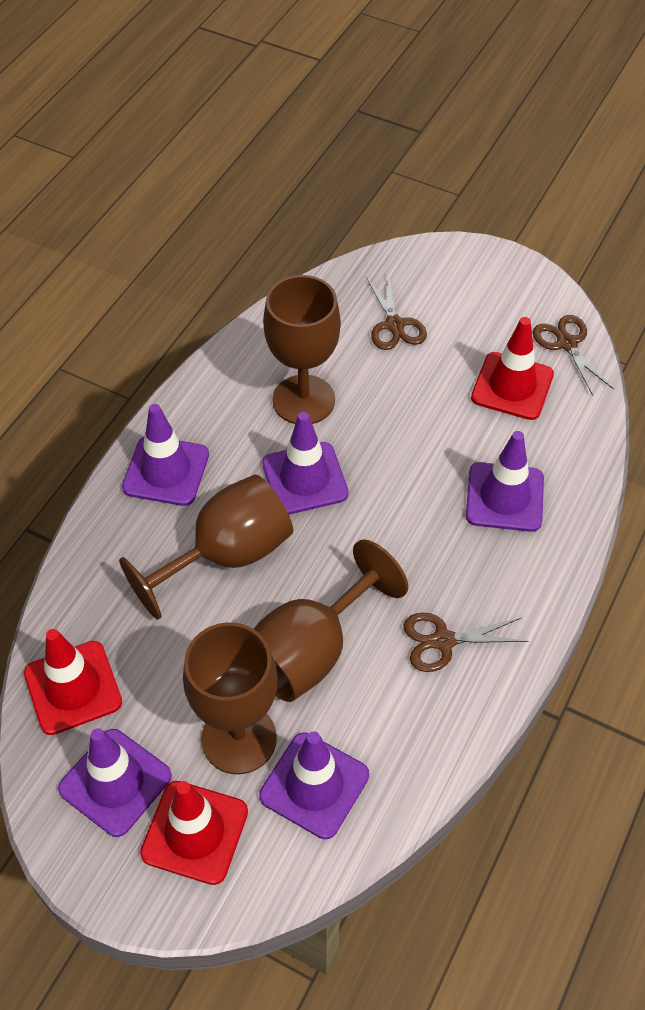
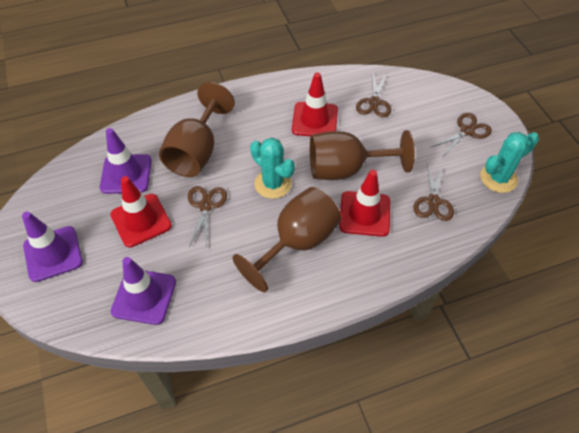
brown goblet: 4 -> 3
brown scissors: 3 -> 4
purple traffic cone: 5 -> 3
turquoise cactus: 0 -> 2

